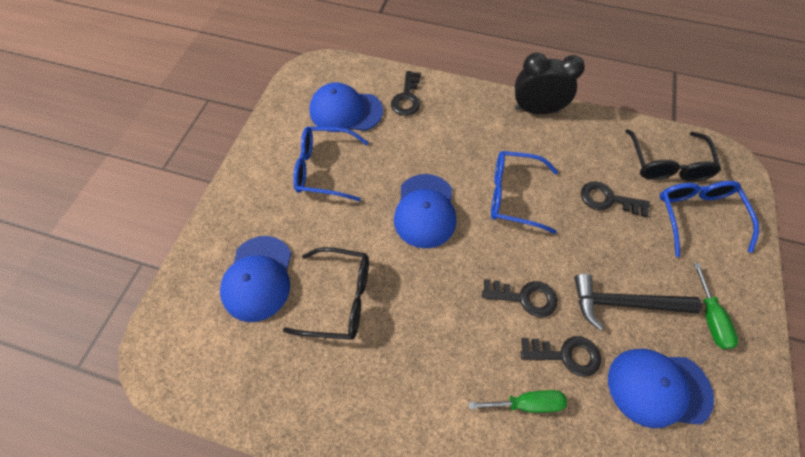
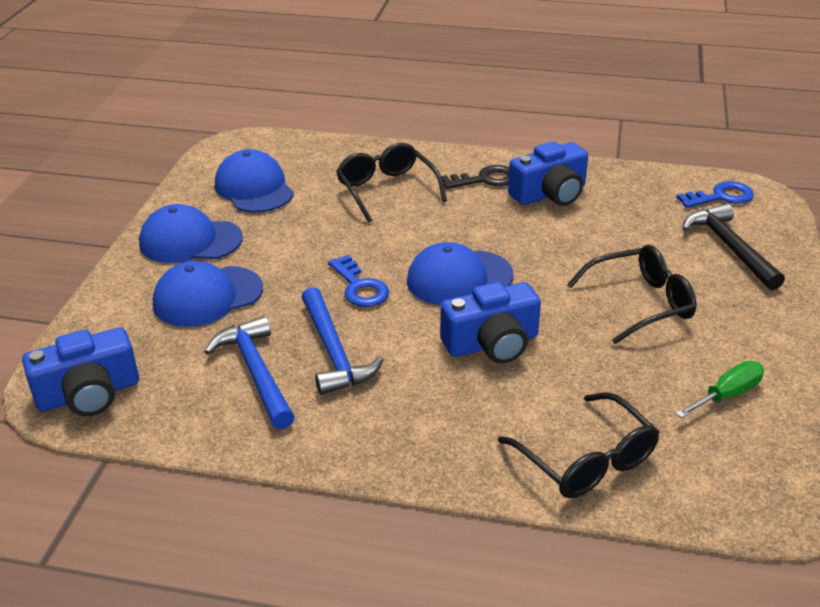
black clock: 1 -> 0
black glasses: 2 -> 3
black key: 4 -> 1
blue camera: 0 -> 3
blue glasses: 3 -> 0
blue hammer: 0 -> 2
blue key: 0 -> 2
green screwdriver: 2 -> 1

